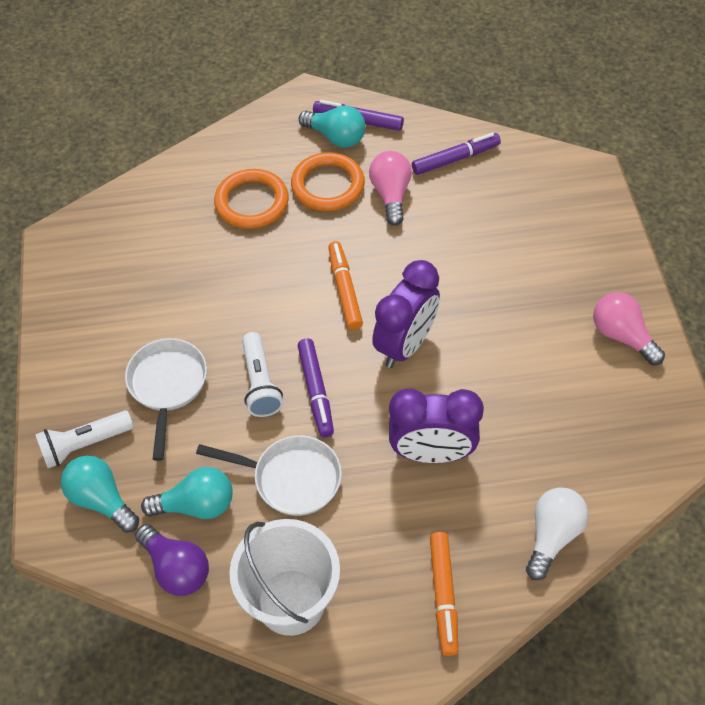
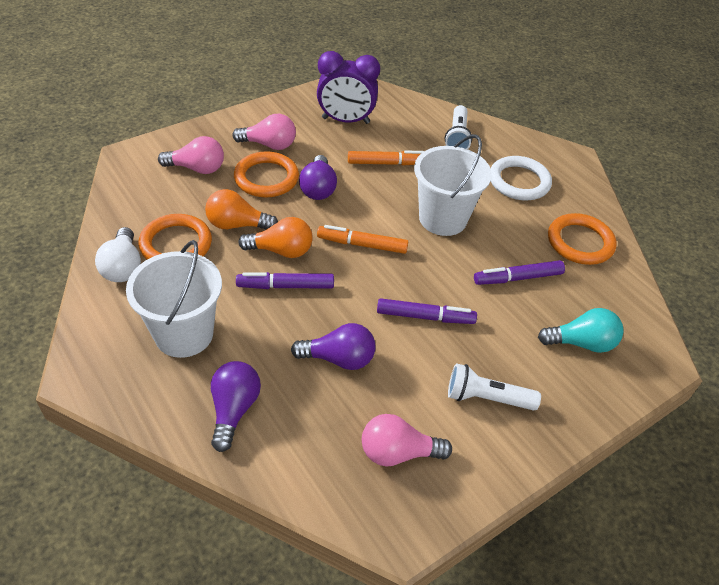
orange light bulb: 0 -> 2
orange ring: 2 -> 3
pink light bulb: 2 -> 3
purple clock: 2 -> 1
purple light bulb: 1 -> 3
turquoise light bulb: 3 -> 1
white bucket: 1 -> 2
white pan: 2 -> 0
white ring: 0 -> 1

